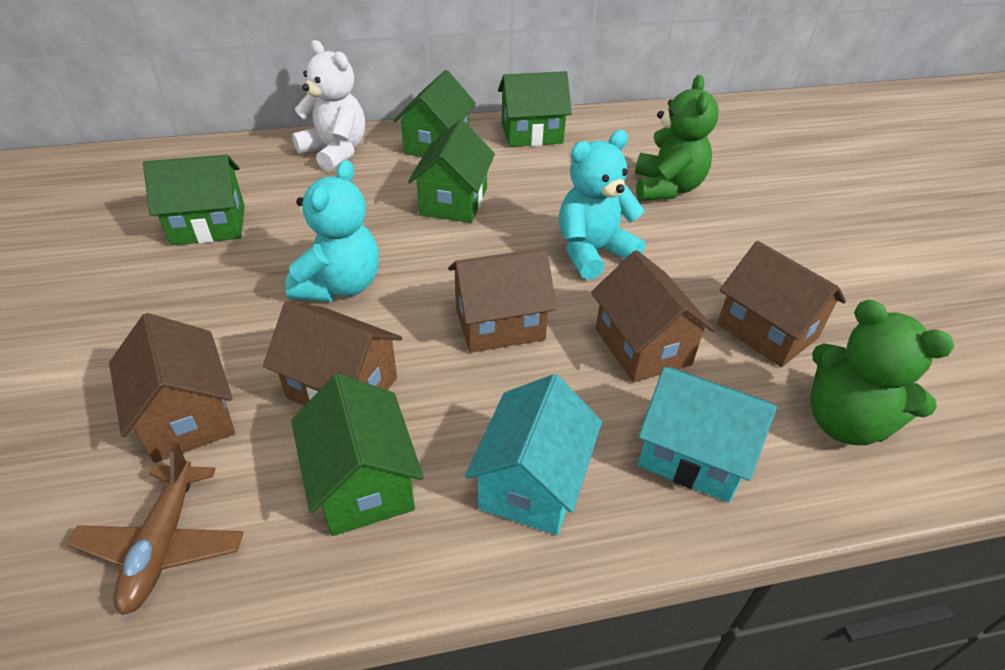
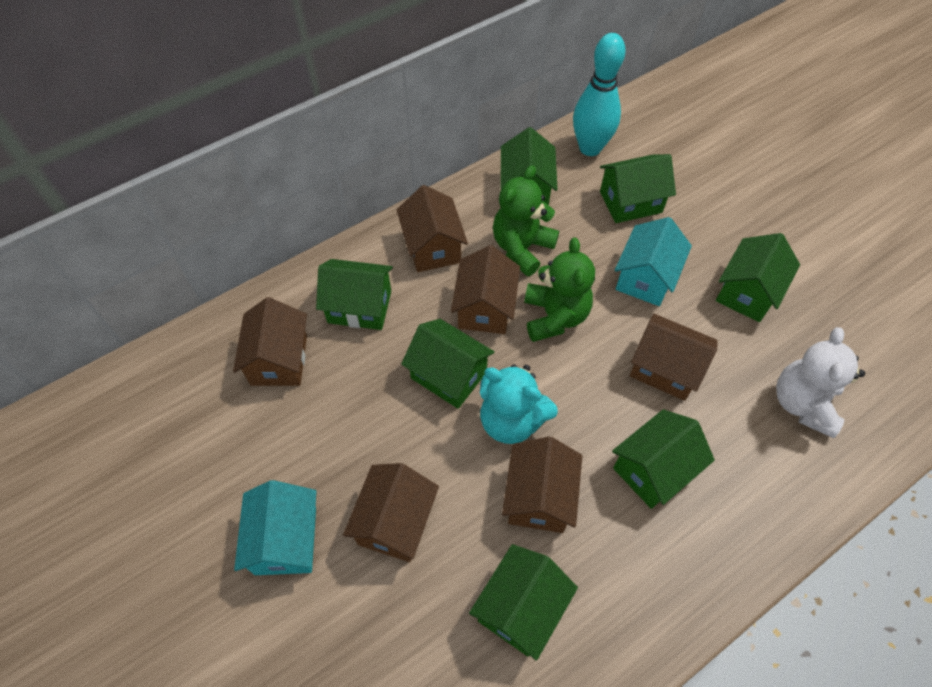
brown house: 5 -> 6
brown plane: 1 -> 0
green house: 5 -> 7
turquoise bowling pin: 0 -> 1
turquoise teddy bear: 2 -> 1

